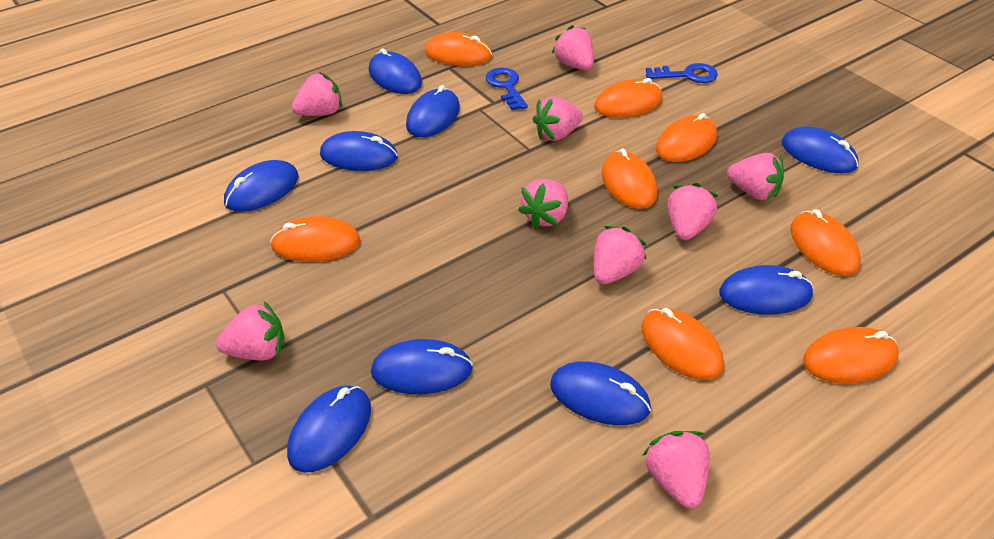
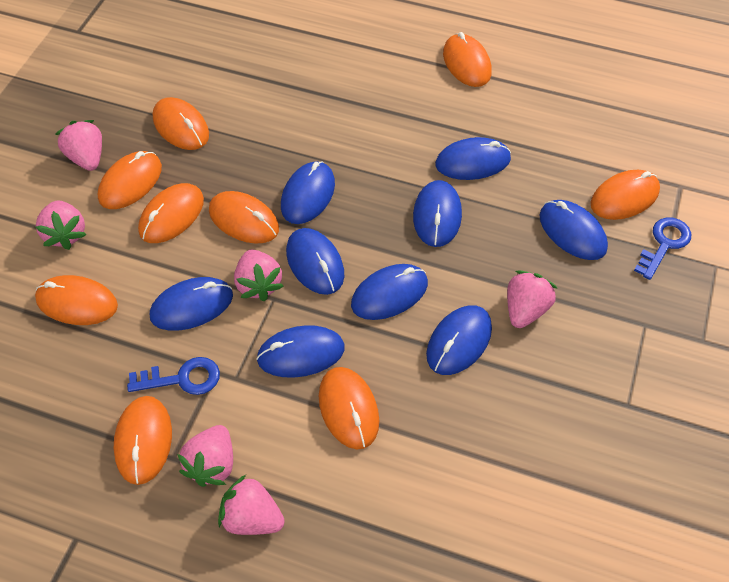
orange mouse: 8 -> 9
pink strawberry: 9 -> 6

